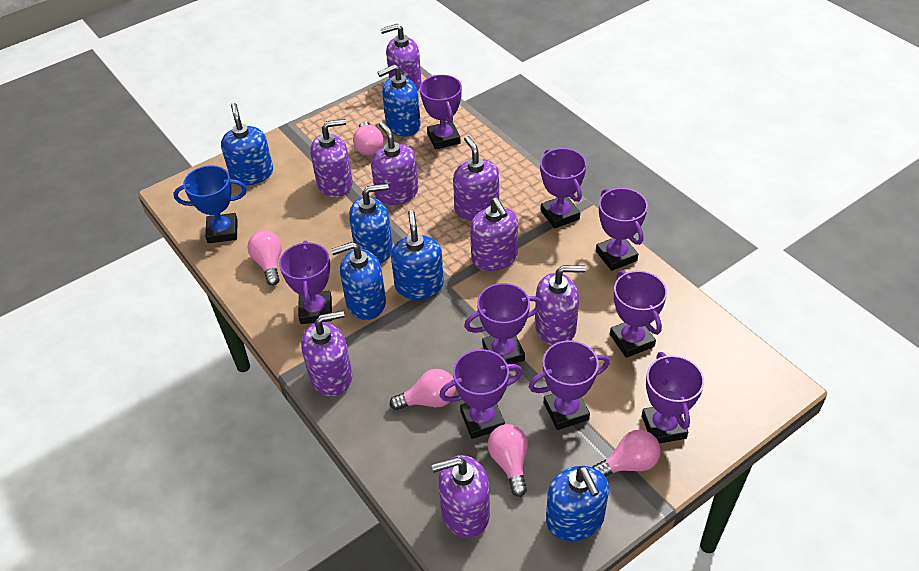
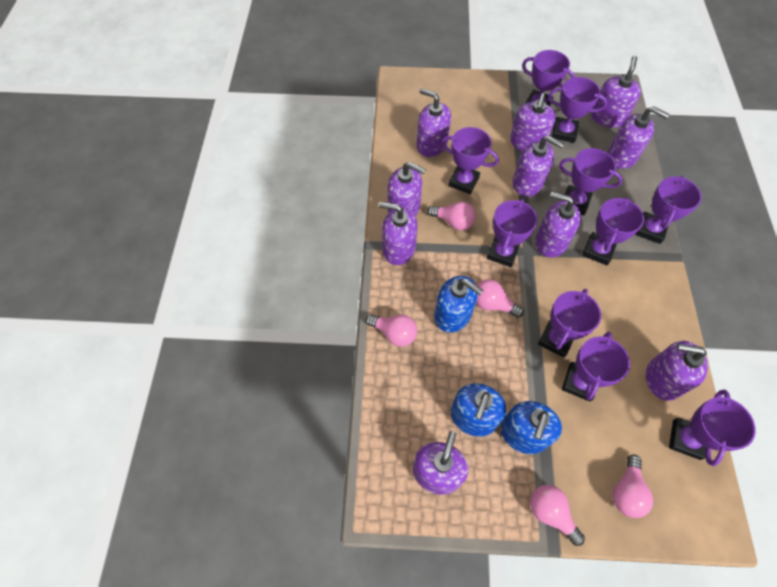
blue soap dispenser: 6 -> 3
blue trophy: 1 -> 0
purple soap dispenser: 8 -> 10
purple trophy: 9 -> 10

